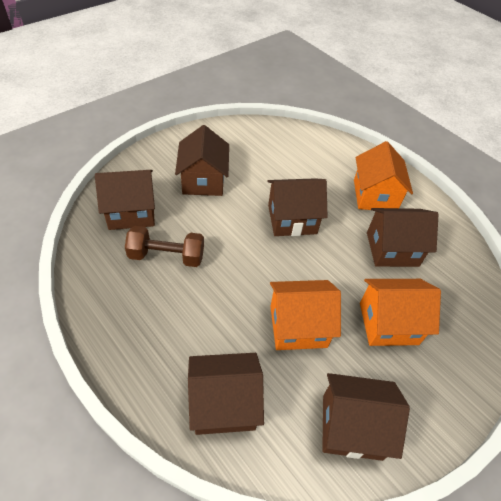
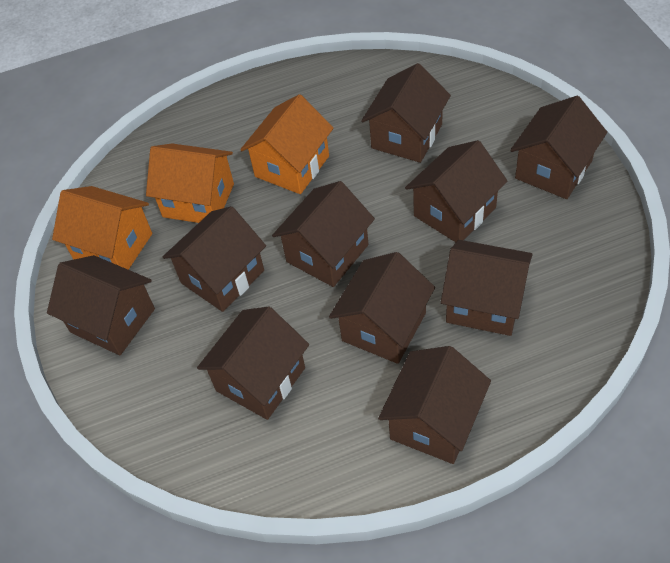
brown dumbbell: 1 -> 0
brown house: 6 -> 10

